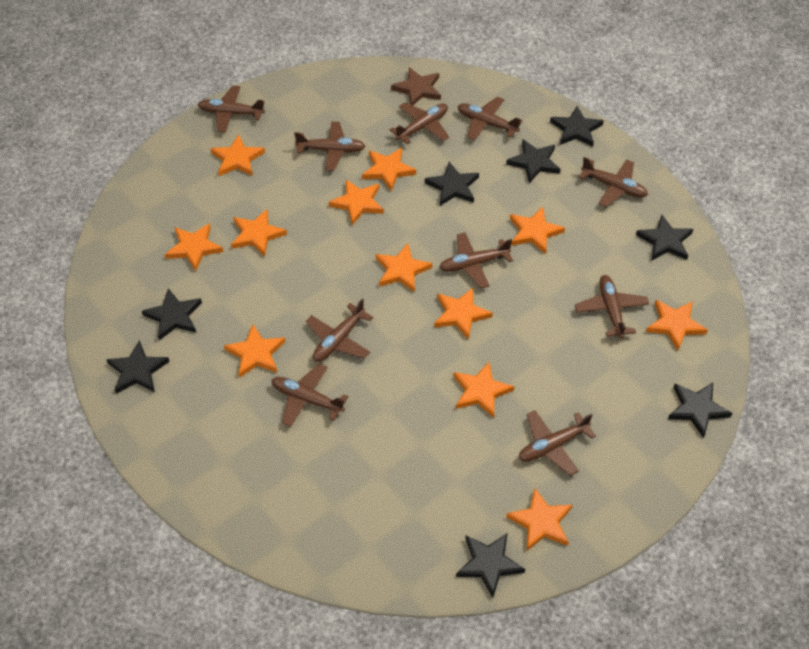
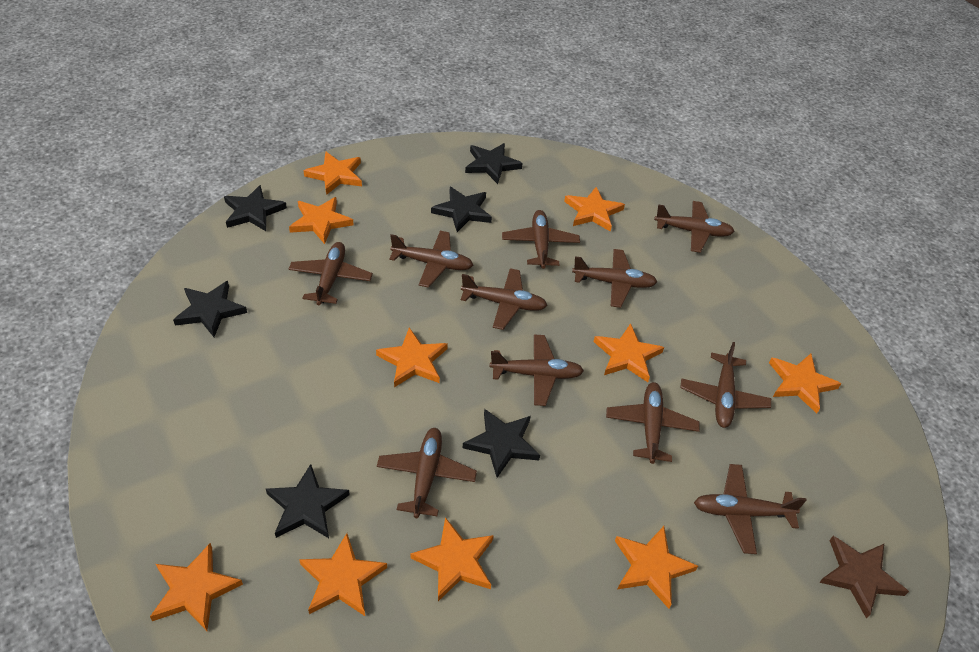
black star: 8 -> 6
brown plane: 10 -> 11
orange star: 12 -> 10

